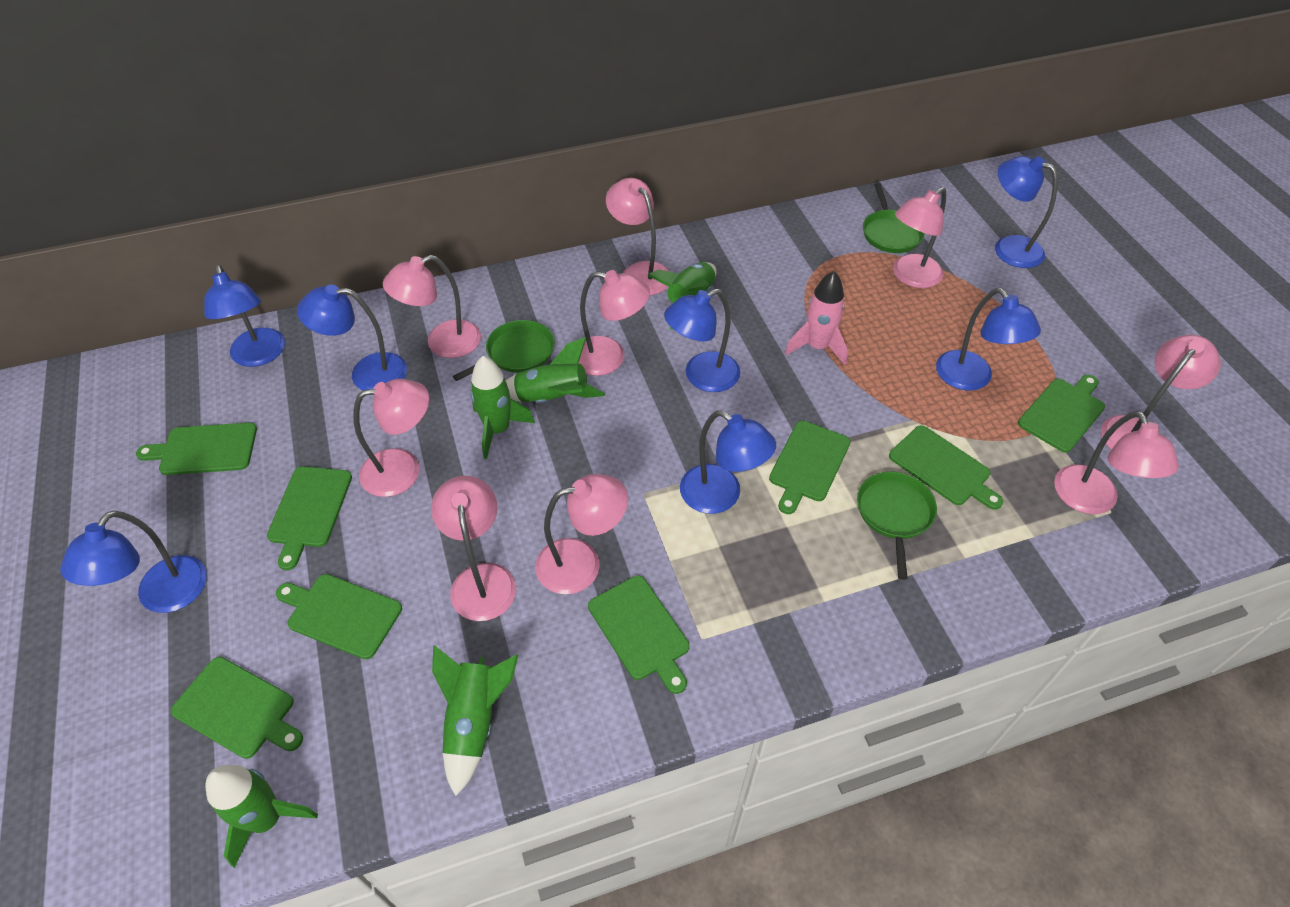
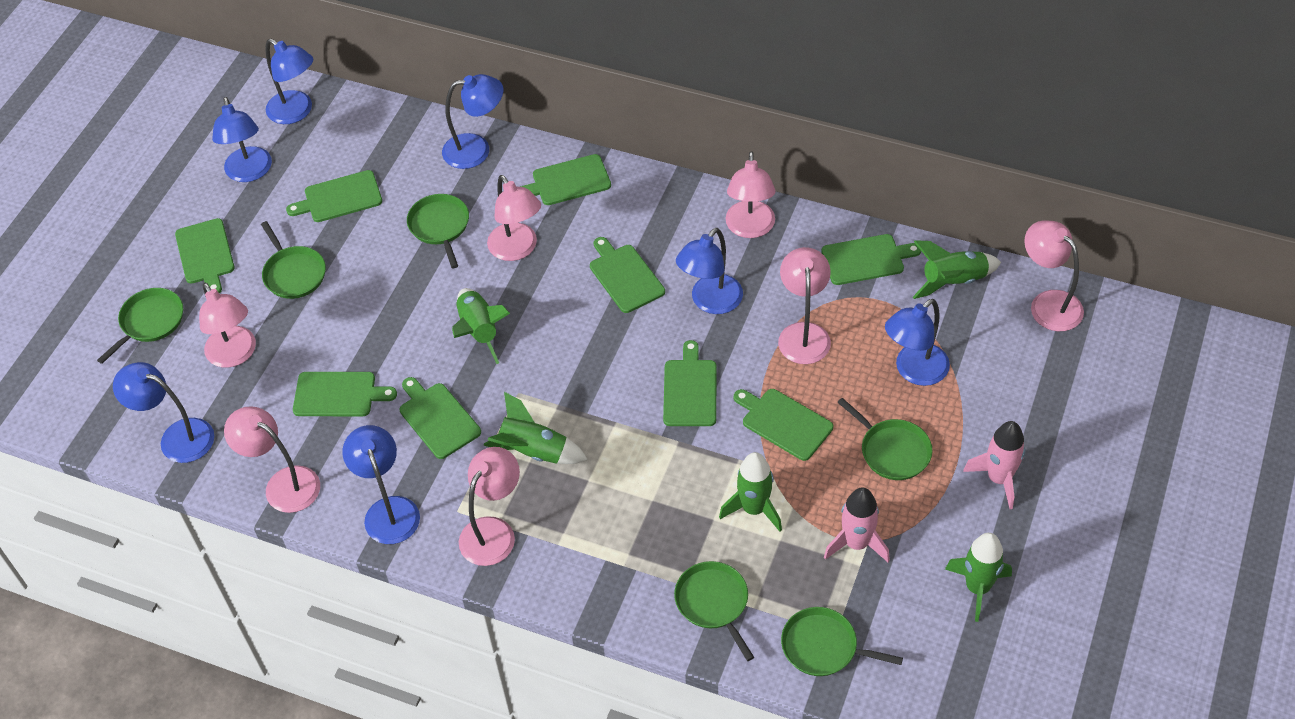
green cutting board: 8 -> 9
green pan: 3 -> 6
pink lamp: 9 -> 7
pink rocket: 1 -> 2

